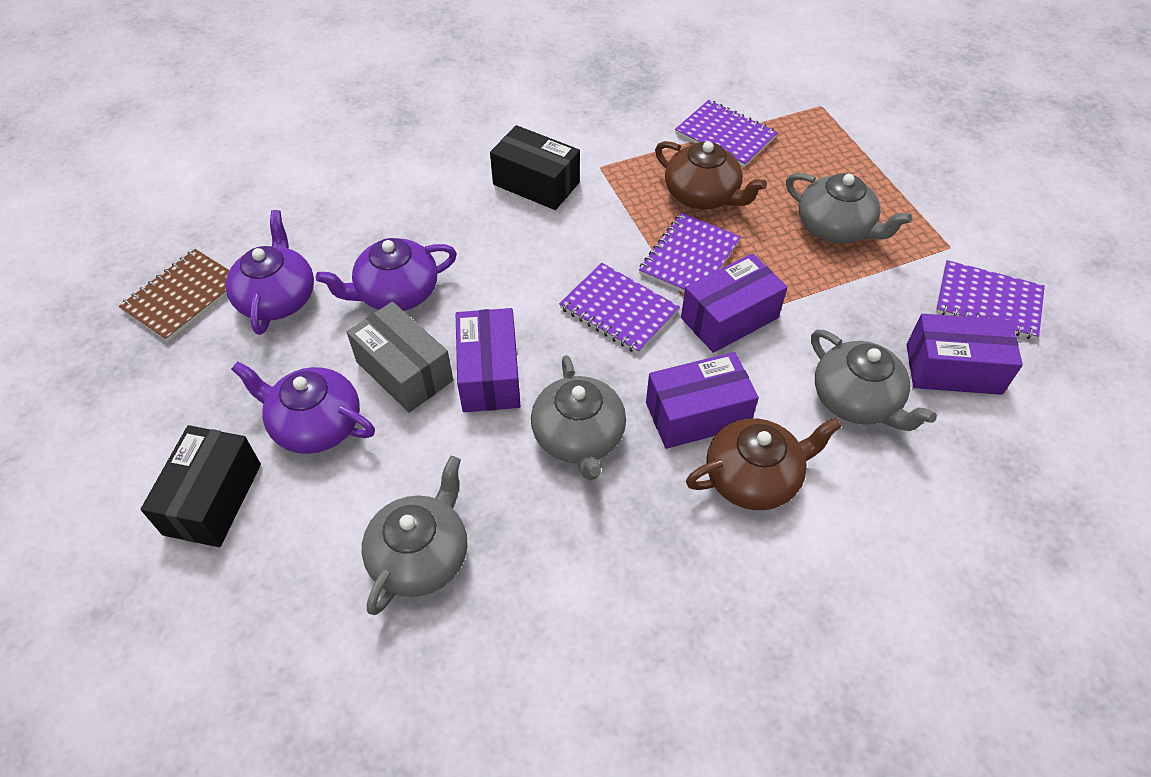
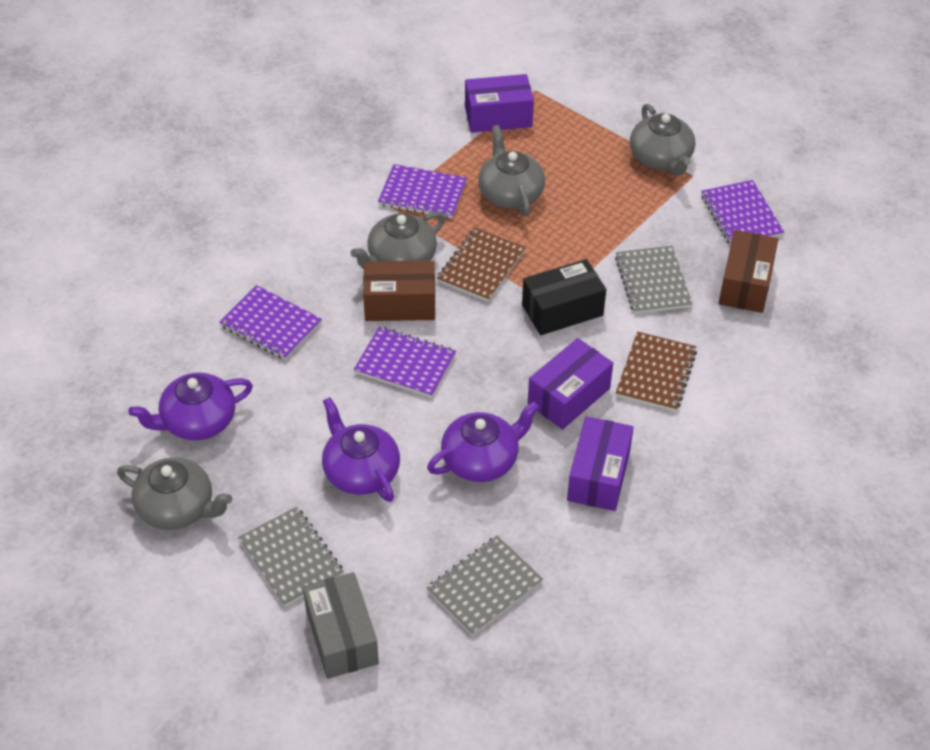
black box: 2 -> 1
brown box: 0 -> 2
brown notebook: 1 -> 2
brown teapot: 2 -> 0
grey notebook: 0 -> 3
purple box: 4 -> 3

